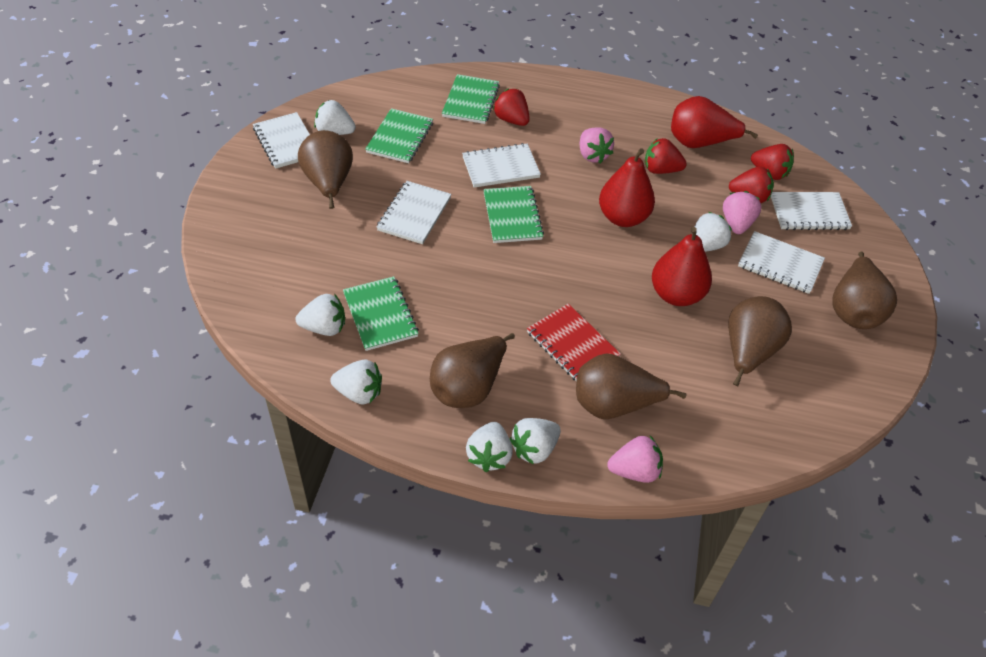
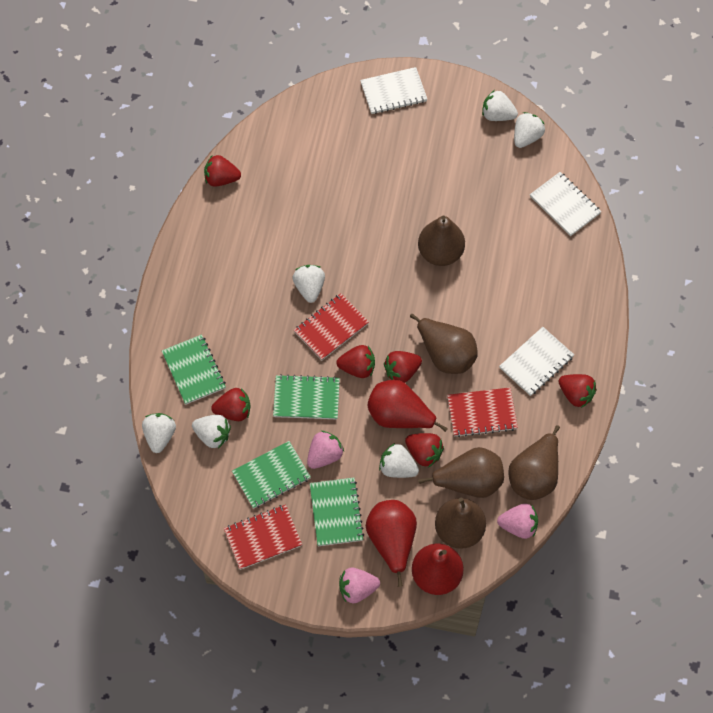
red notebook: 1 -> 3
red strawberry: 4 -> 6
white notebook: 5 -> 3

